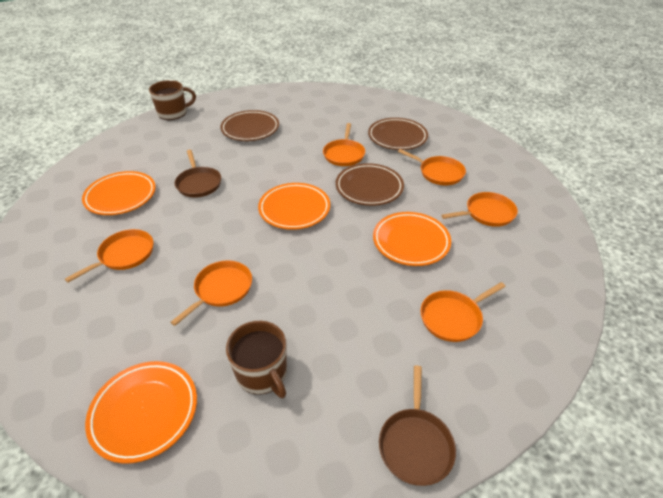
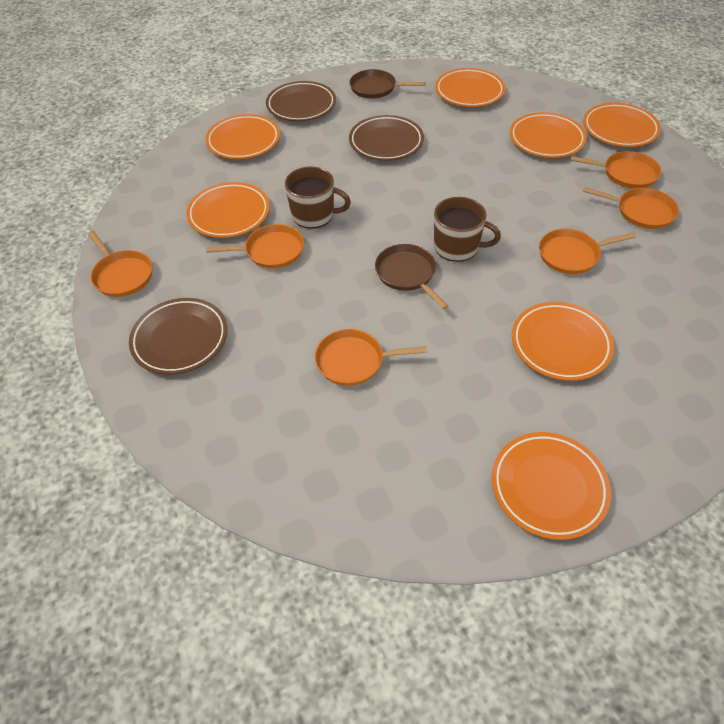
orange plate: 4 -> 7

